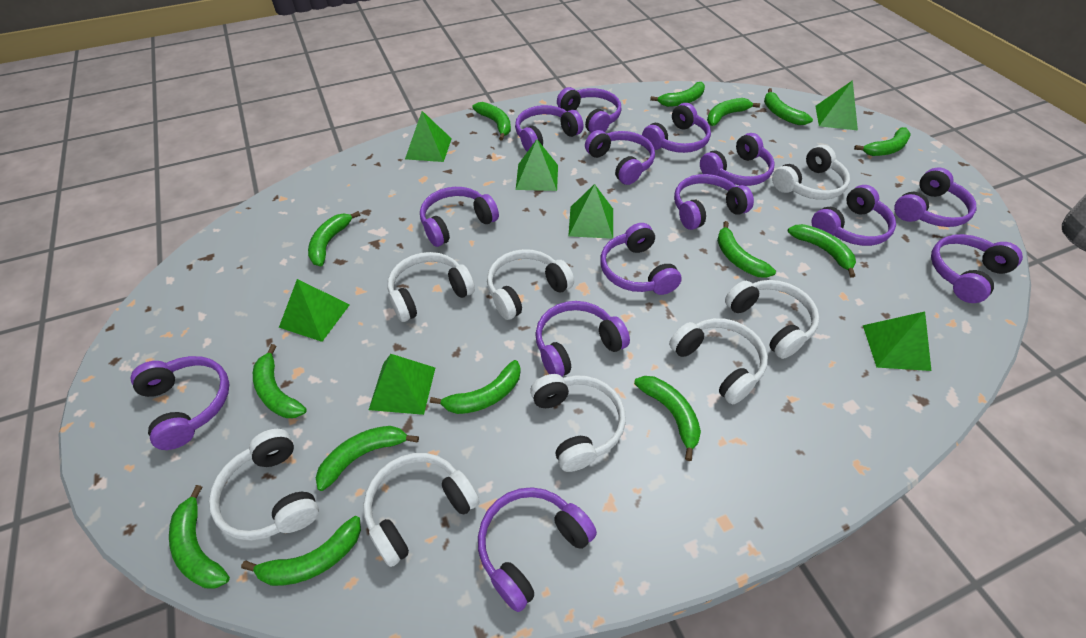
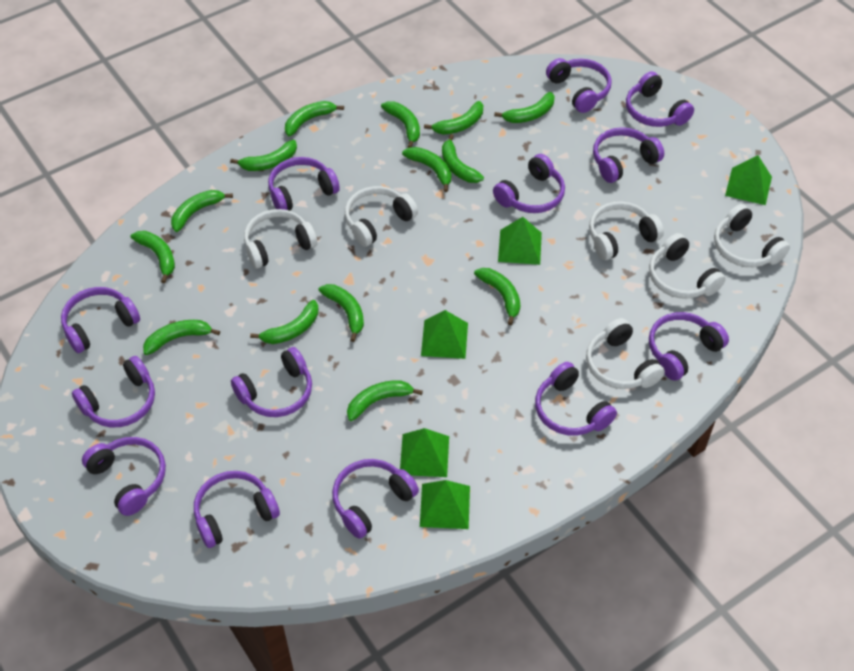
green pyramid: 7 -> 5
purple headphones: 14 -> 13
white headphones: 8 -> 6

